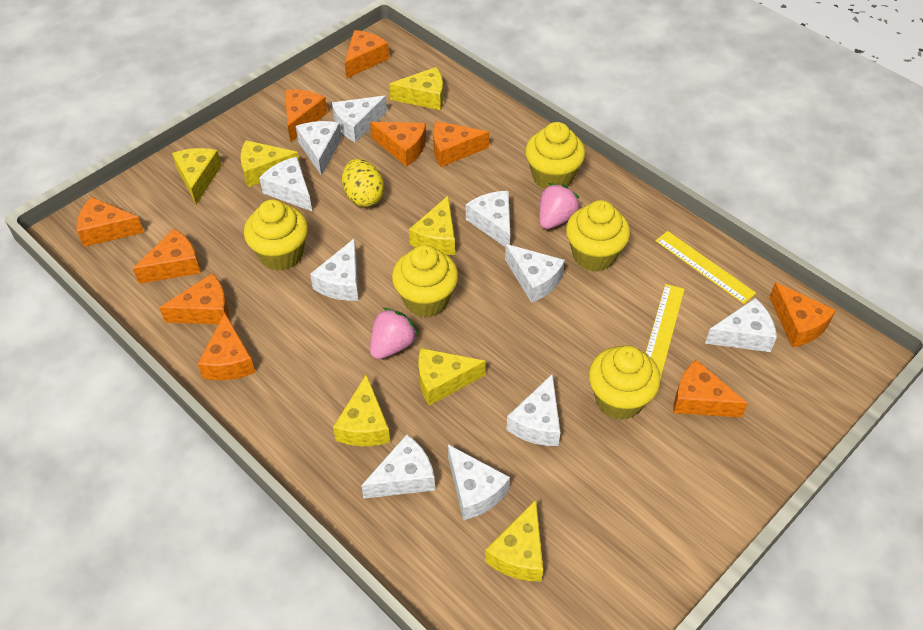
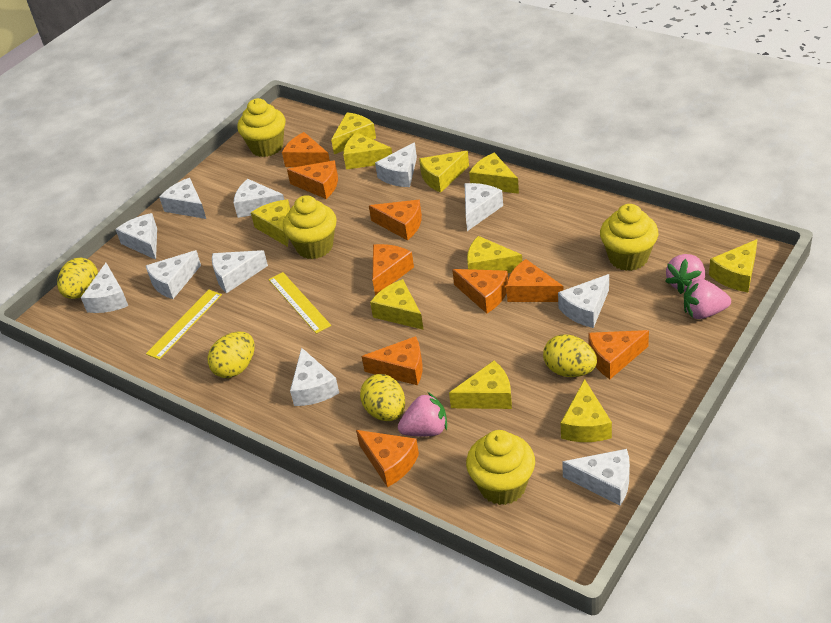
orange cheese: 10 -> 9
pink strawberry: 2 -> 3
white cheese: 10 -> 11
yellow cheese: 7 -> 10
yellow cupcake: 5 -> 4
yellow egg: 1 -> 4

